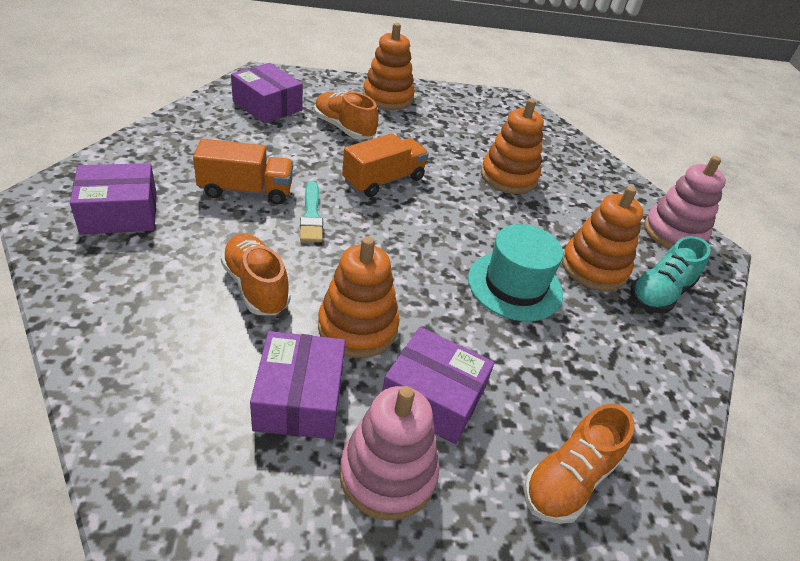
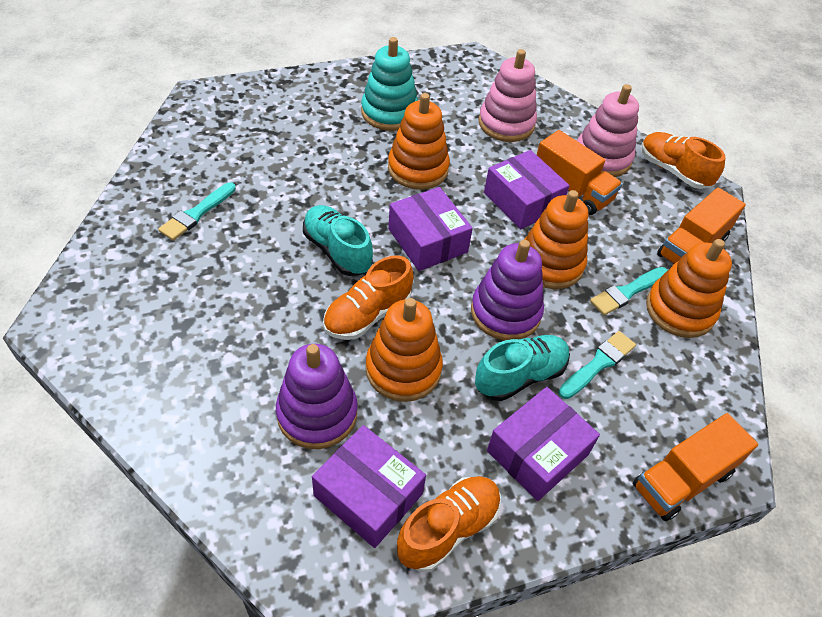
orange truck: 2 -> 3
purple stacking toy: 0 -> 2
turquoise brush: 1 -> 3
turquoise hat: 1 -> 0
turquoise shoe: 1 -> 2
turquoise stacking toy: 0 -> 1

